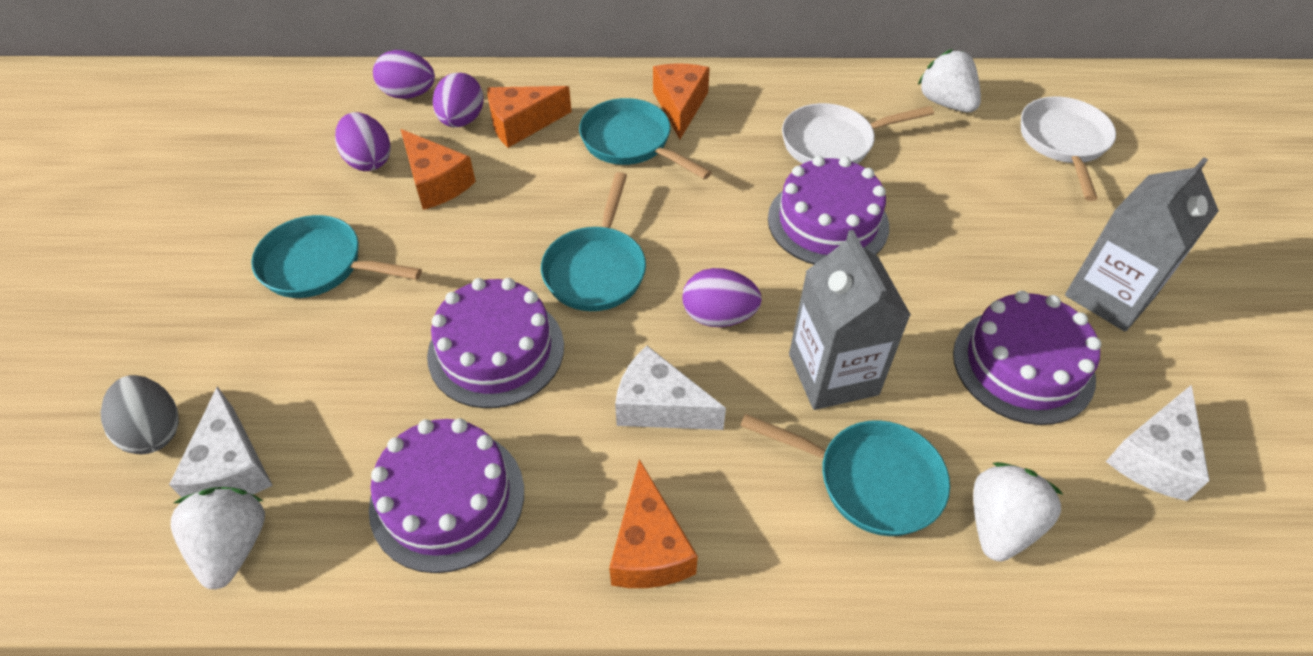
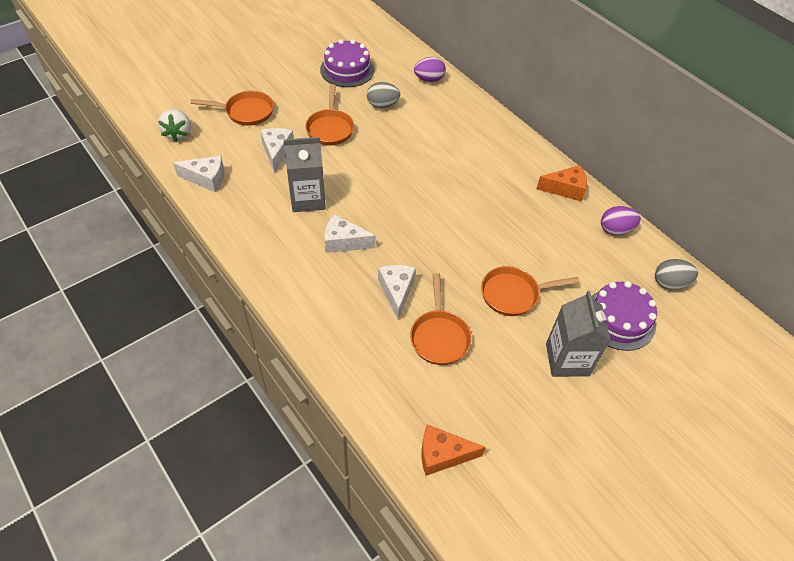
grey egg: 1 -> 2
orange cheese: 4 -> 2
orange pan: 0 -> 4
purple cake: 4 -> 2
purple egg: 4 -> 2
turquoise pan: 4 -> 0
white cheese: 3 -> 4
white pan: 2 -> 0
white strawberry: 3 -> 1

